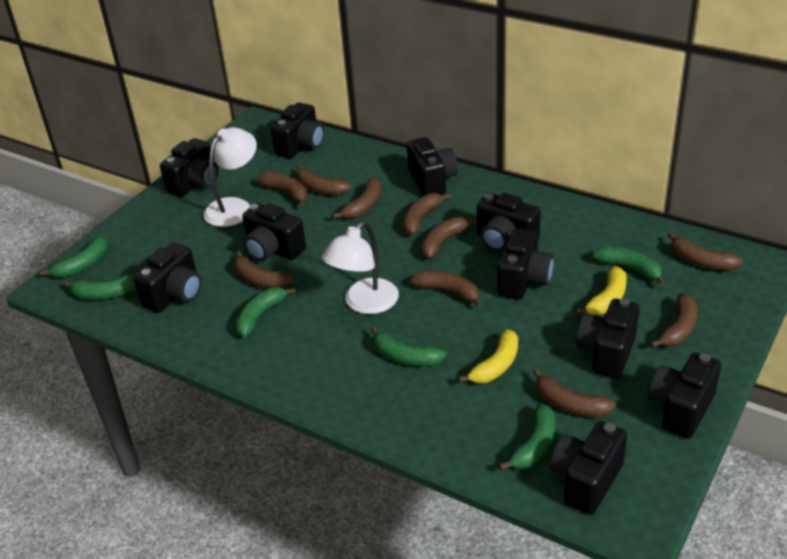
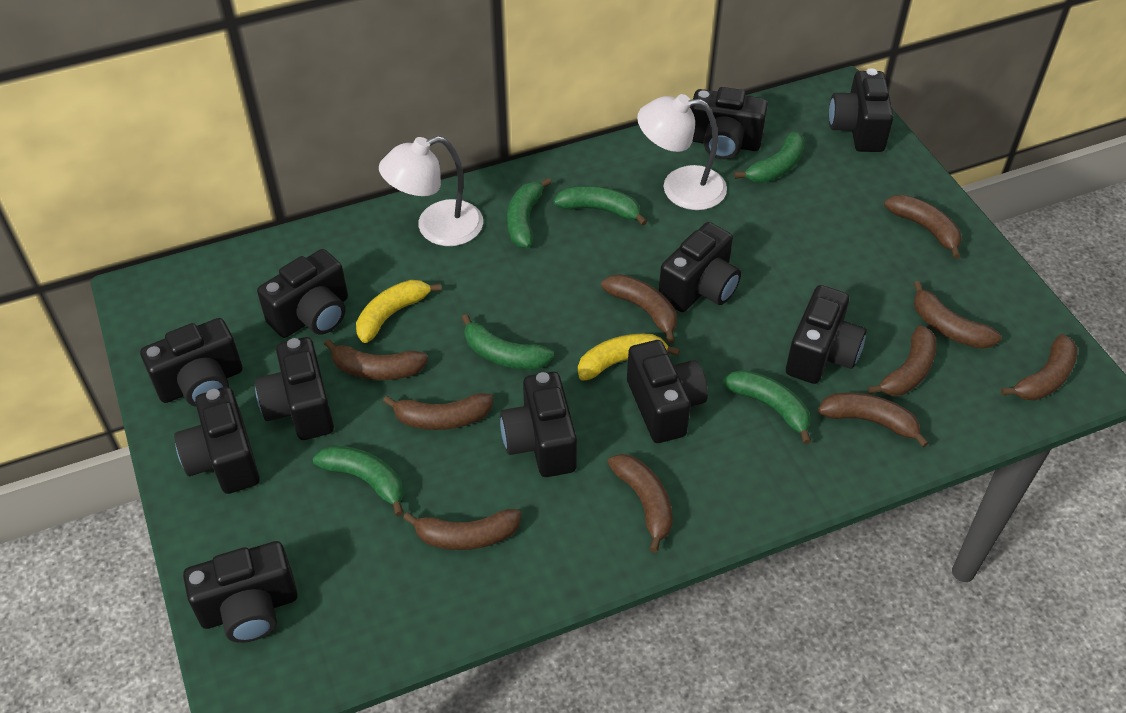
black camera: 10 -> 11

